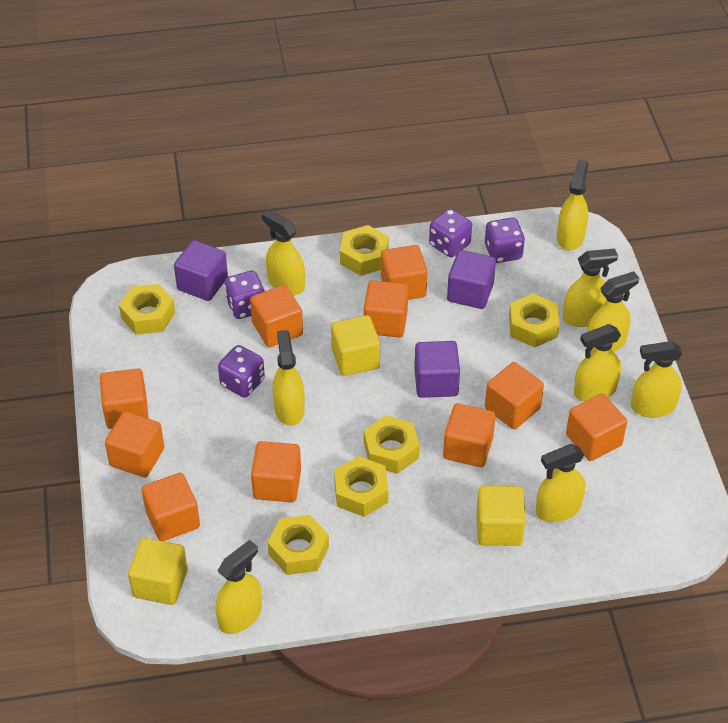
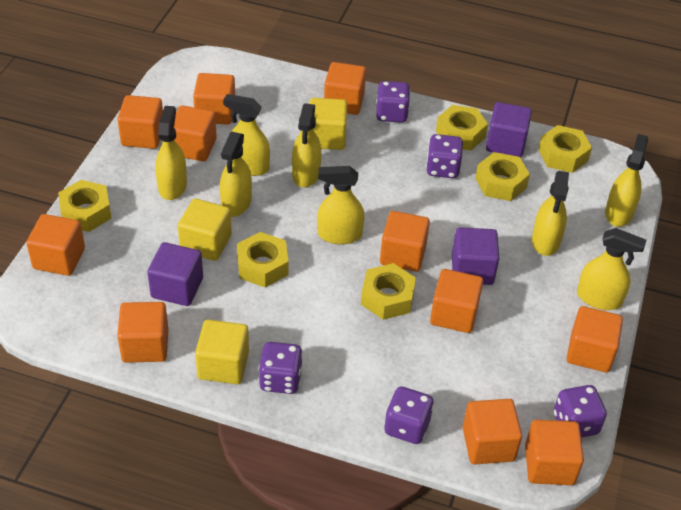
orange cube: 10 -> 11
purple dice: 4 -> 5
yellow spray bottle: 9 -> 8

